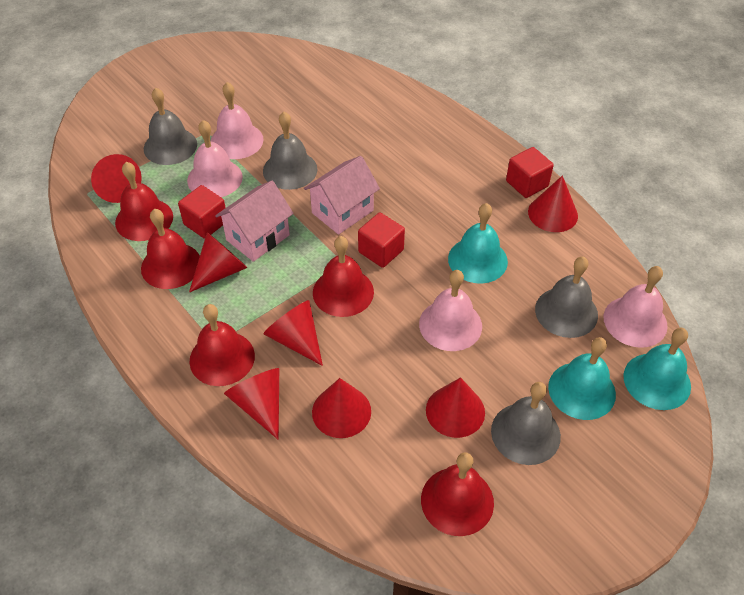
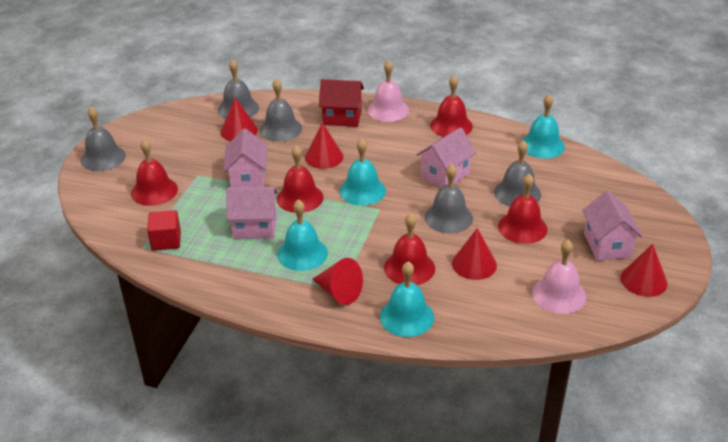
grey bell: 4 -> 5
pink bell: 4 -> 2
pink house: 2 -> 4
red cone: 7 -> 5
red cube: 3 -> 1
red house: 0 -> 1
turquoise bell: 3 -> 4

